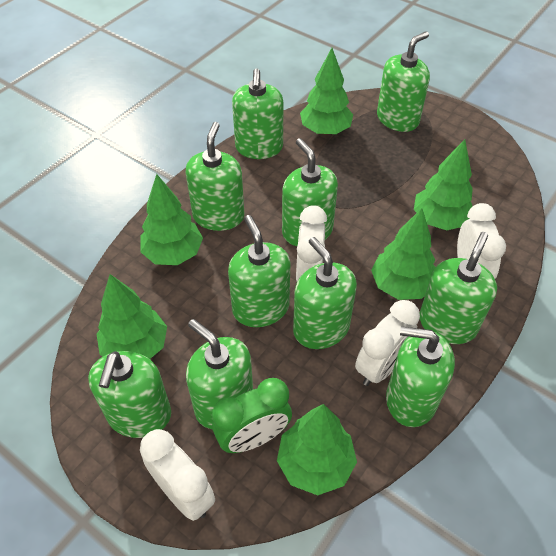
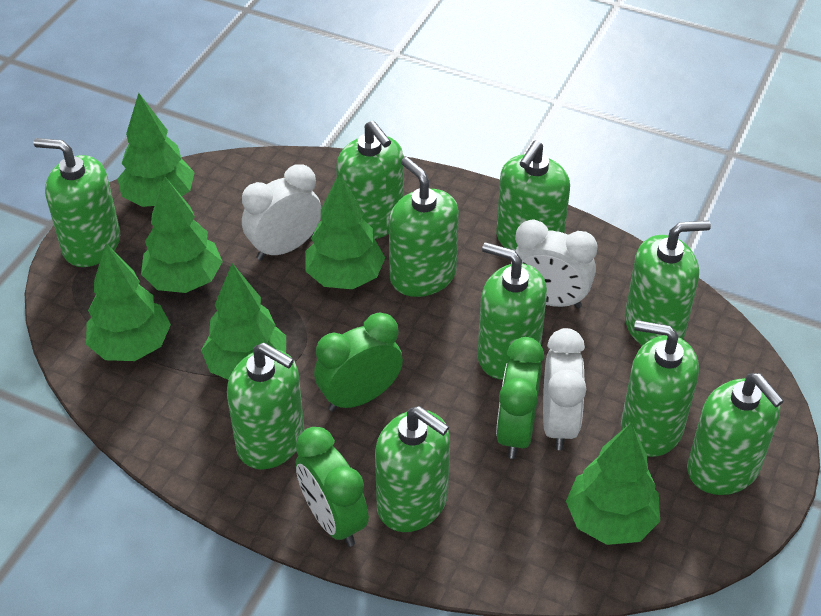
green clock: 1 -> 3
white clock: 4 -> 3

